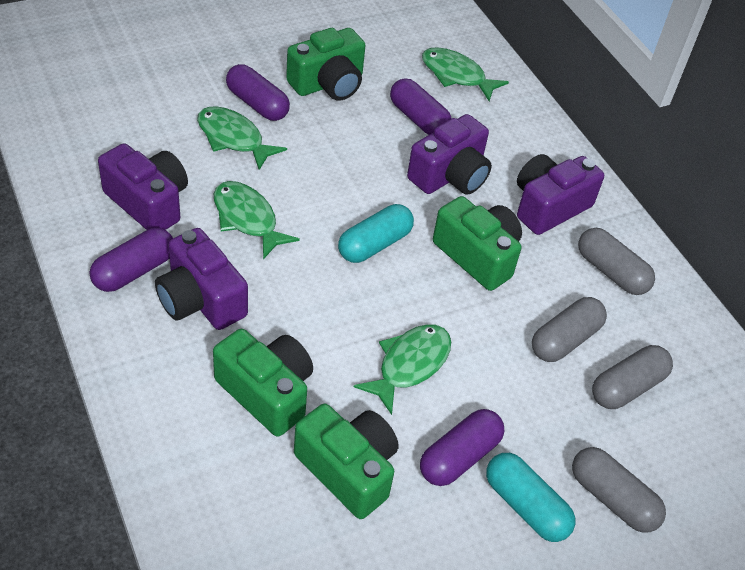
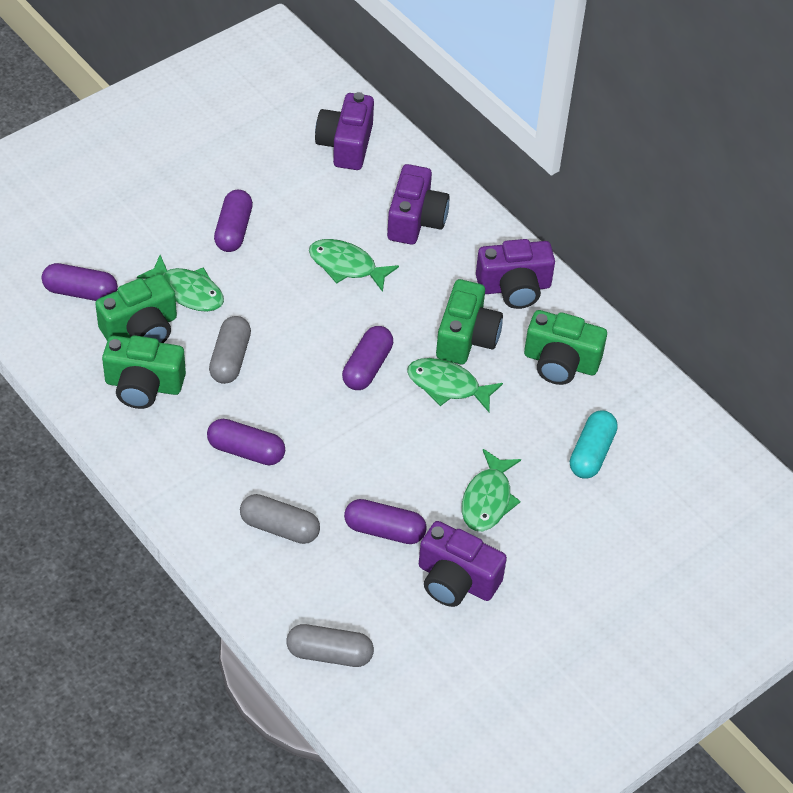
grey capsule: 4 -> 3
purple capsule: 4 -> 5
turquoise capsule: 2 -> 1

